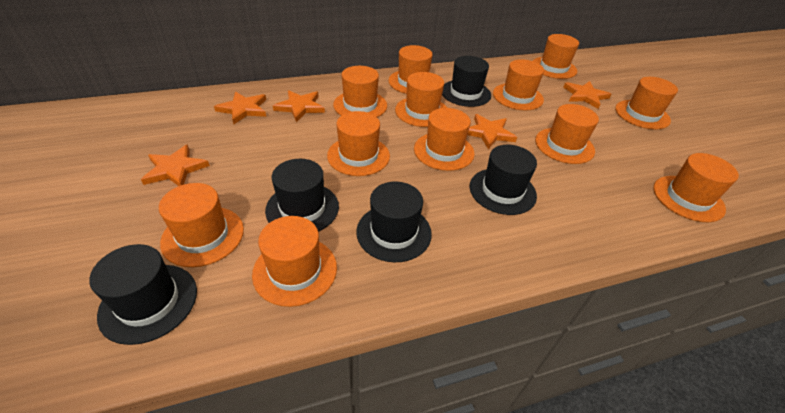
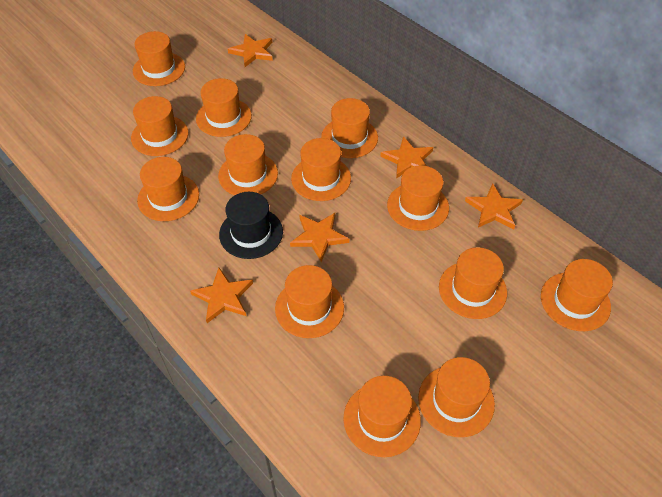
black hat: 5 -> 1
orange hat: 12 -> 13

